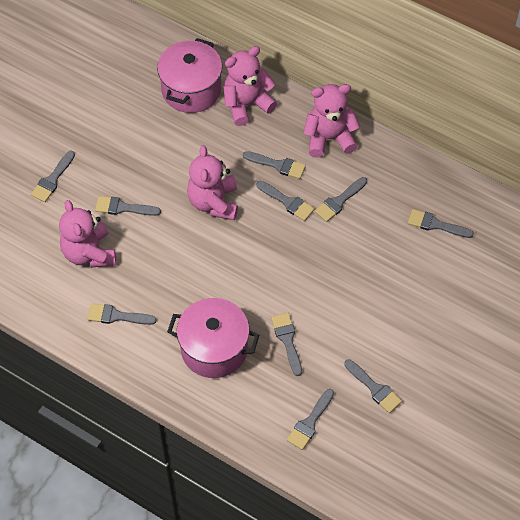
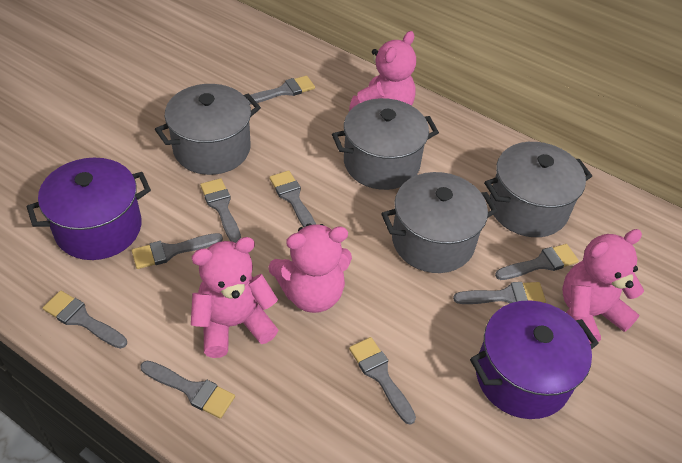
grey brush: 10 -> 9
grey pot: 0 -> 4
pink pot: 2 -> 0
purple pot: 0 -> 2

